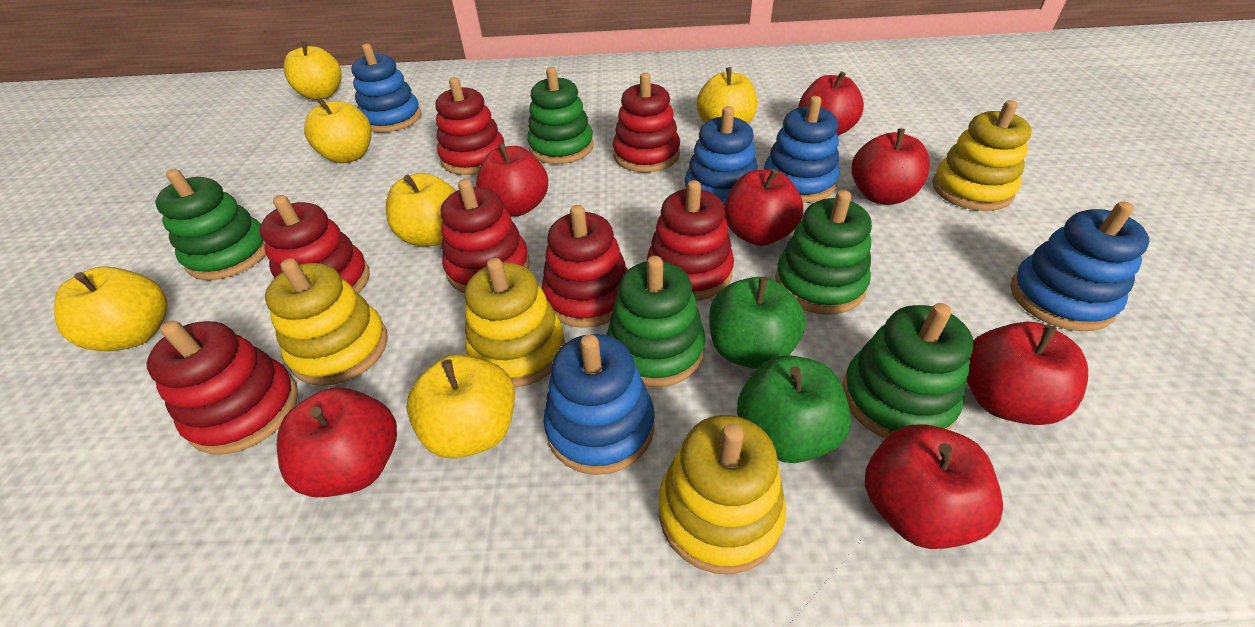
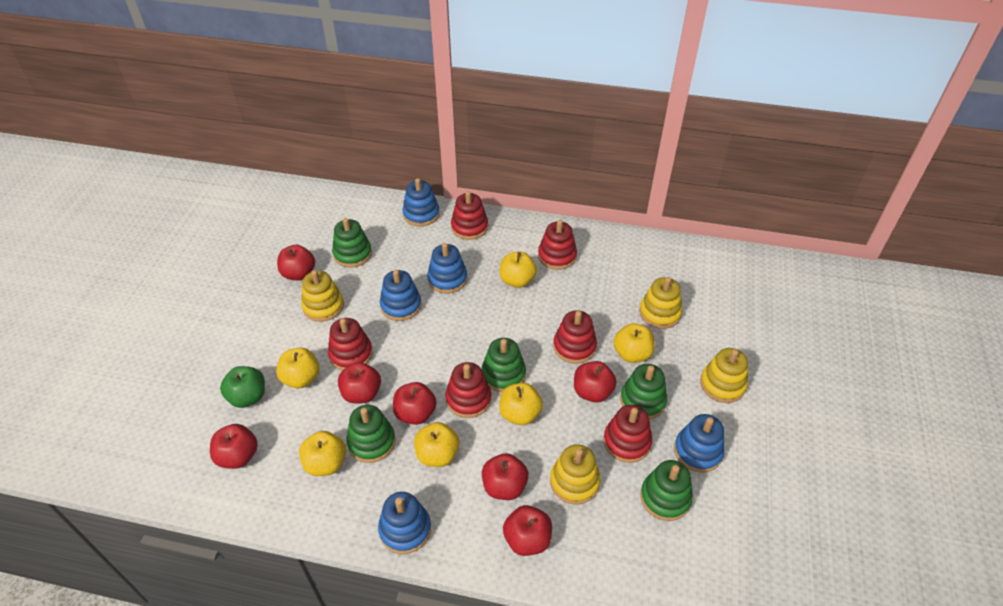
green apple: 2 -> 1
red stacking toy: 7 -> 6

